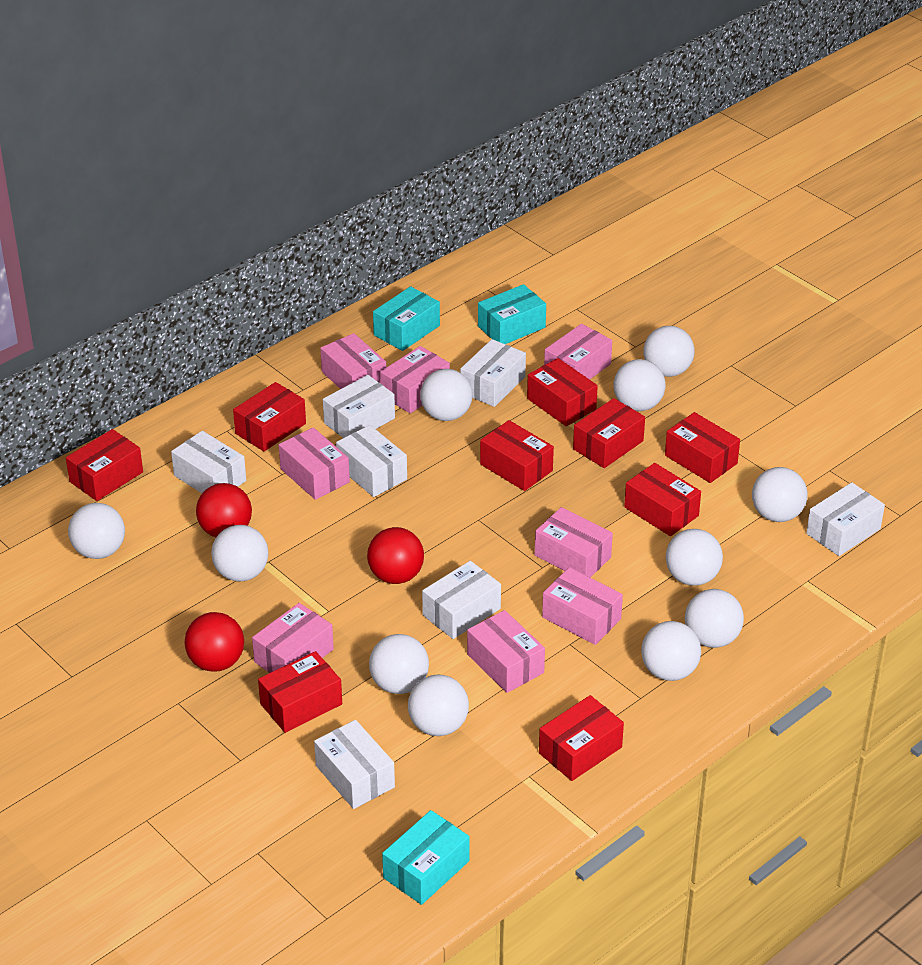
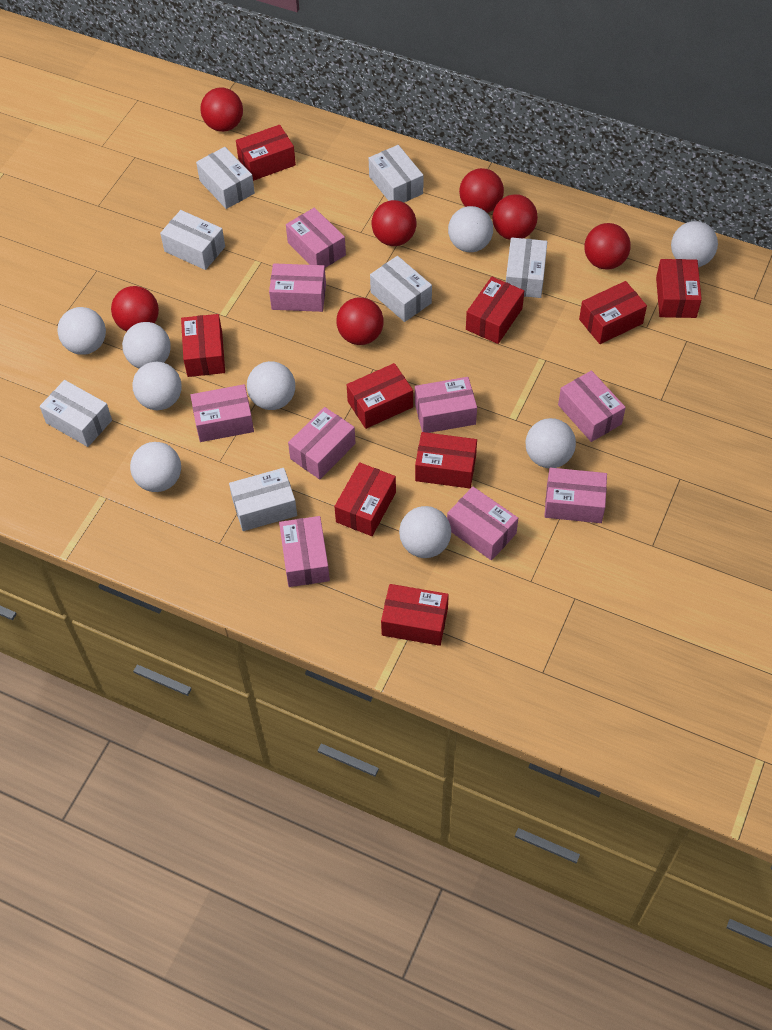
pink box: 8 -> 9
red ball: 3 -> 7
turquoise box: 3 -> 0
white ball: 11 -> 9

